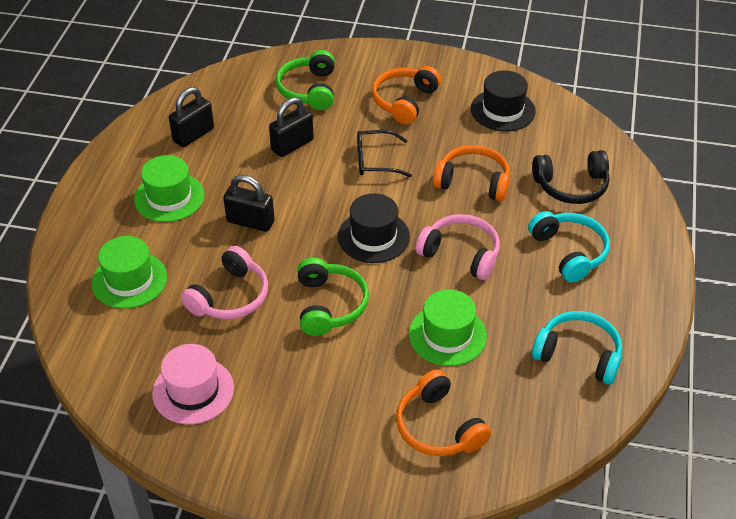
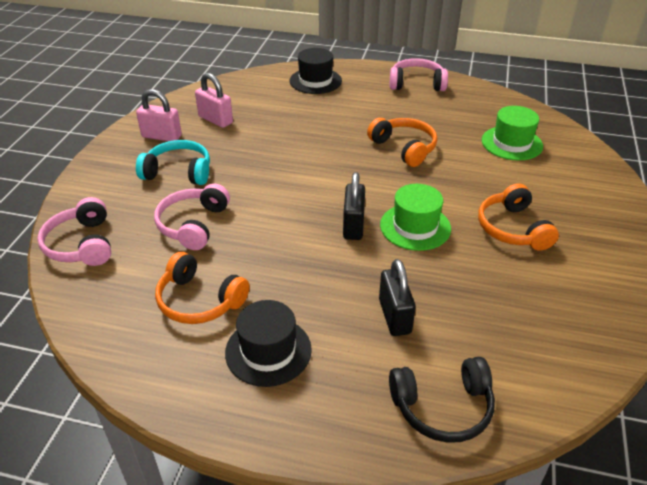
black glasses: 1 -> 0
black padlock: 3 -> 2
green hat: 3 -> 2
green headphones: 2 -> 0
pink hat: 1 -> 0
pink headphones: 2 -> 3
pink padlock: 0 -> 2
turquoise headphones: 2 -> 1

